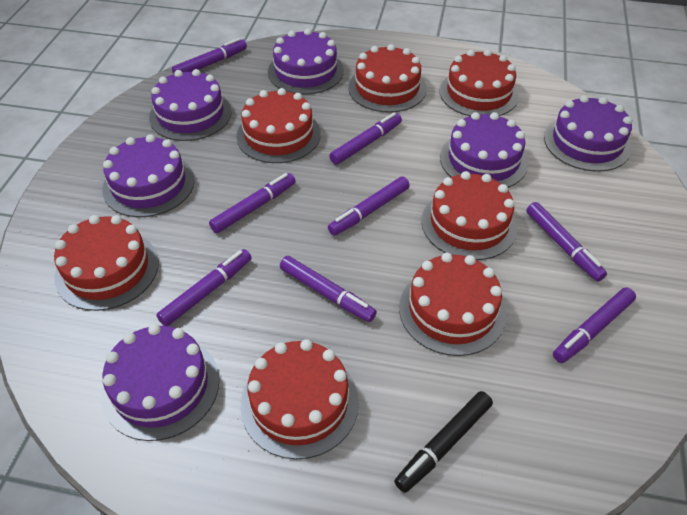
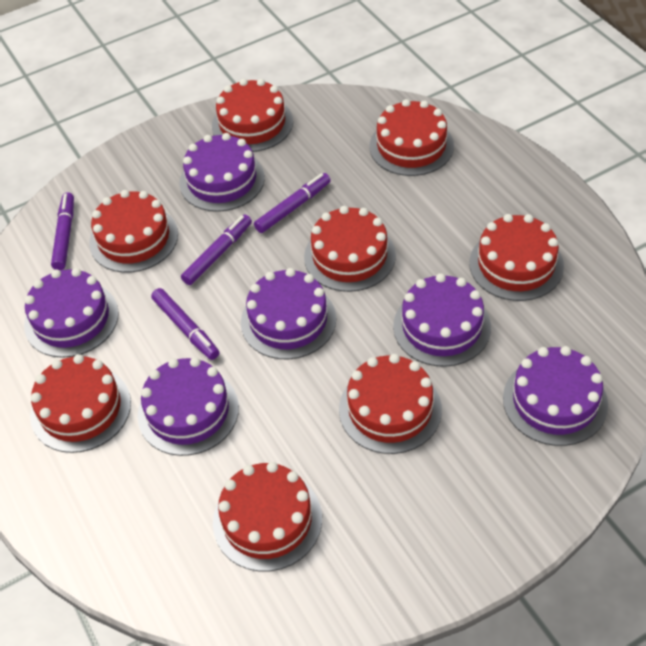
black marker: 1 -> 0
purple marker: 8 -> 4
red cake: 7 -> 8

